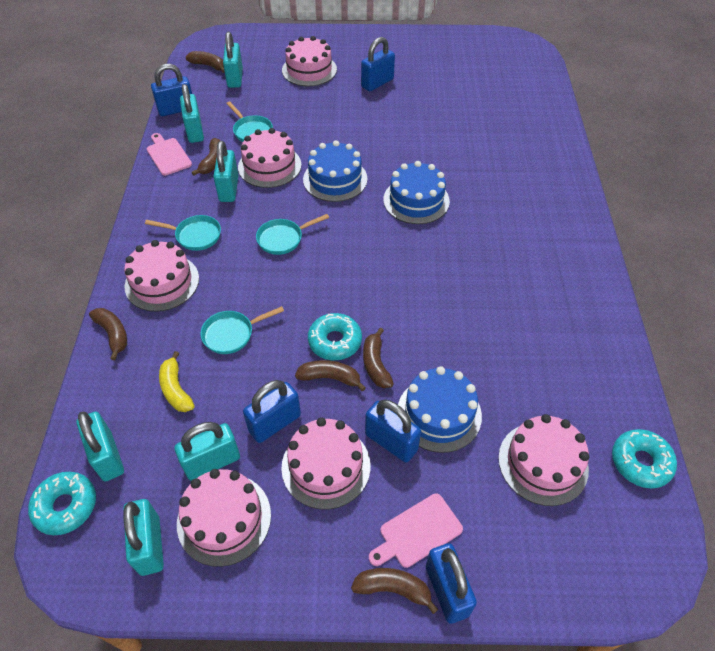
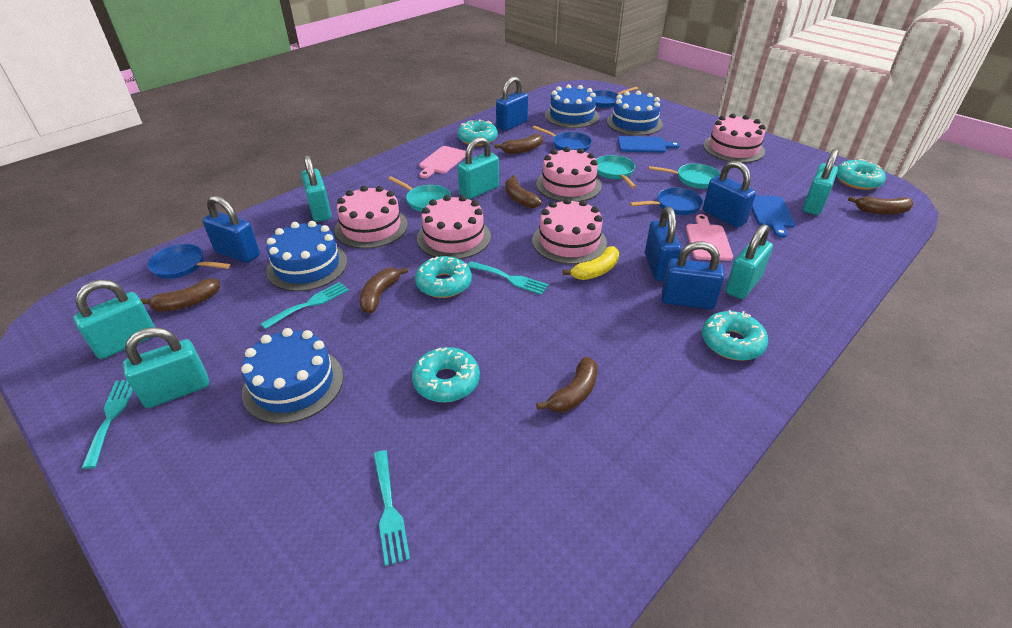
blue cake: 3 -> 4
blue cutting board: 0 -> 2
blue pan: 0 -> 4
pink cake: 6 -> 5
turquoise donut: 3 -> 5
turquoise fork: 0 -> 4
turquoise pan: 4 -> 3

